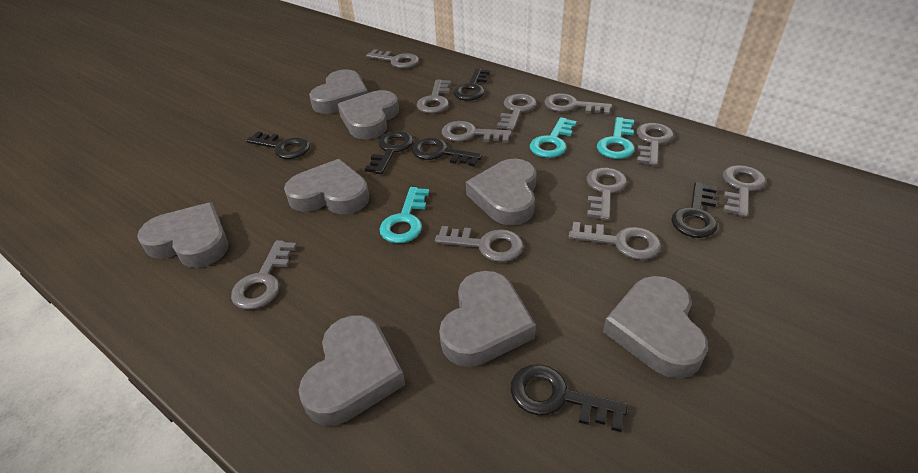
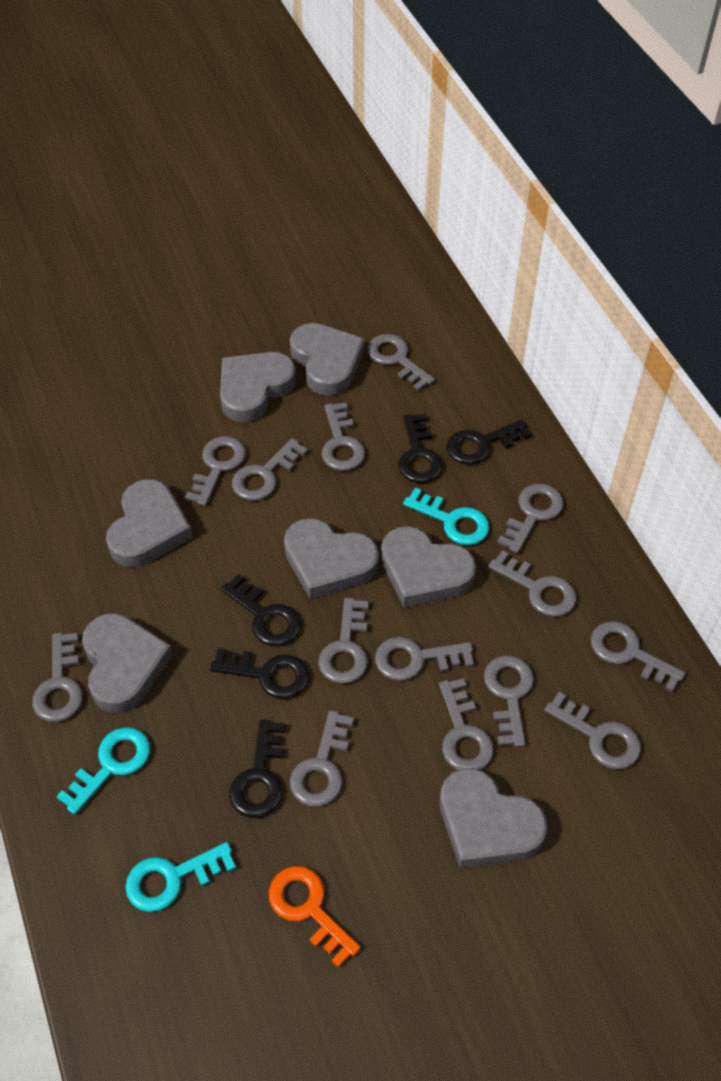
black key: 6 -> 5
grey heart: 8 -> 7
grey key: 11 -> 14
orange key: 0 -> 1

